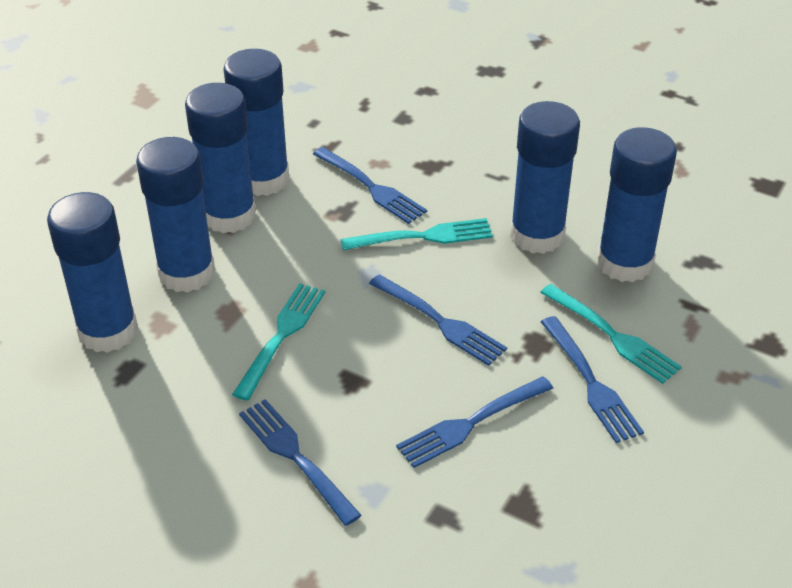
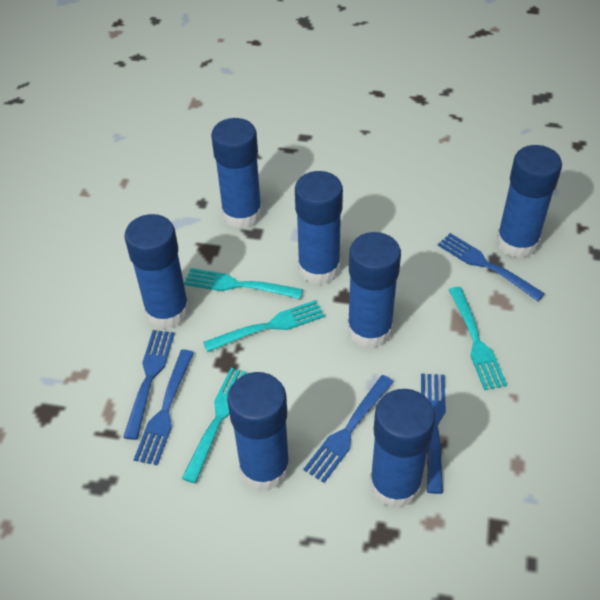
blue glue stick: 6 -> 7
turquoise fork: 3 -> 4

